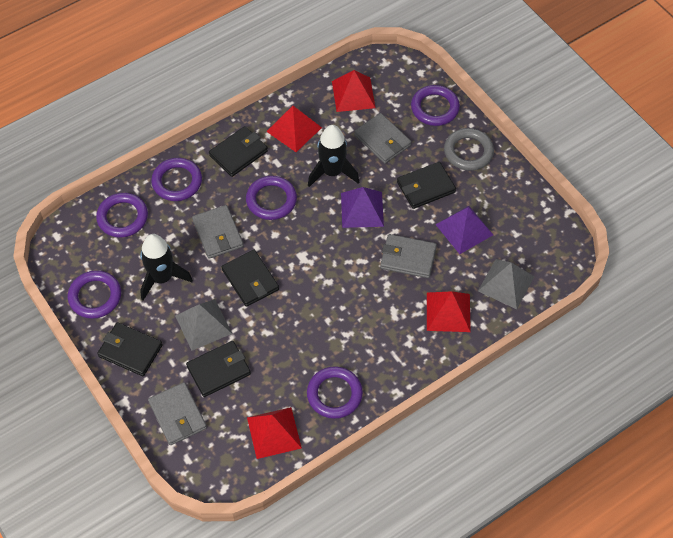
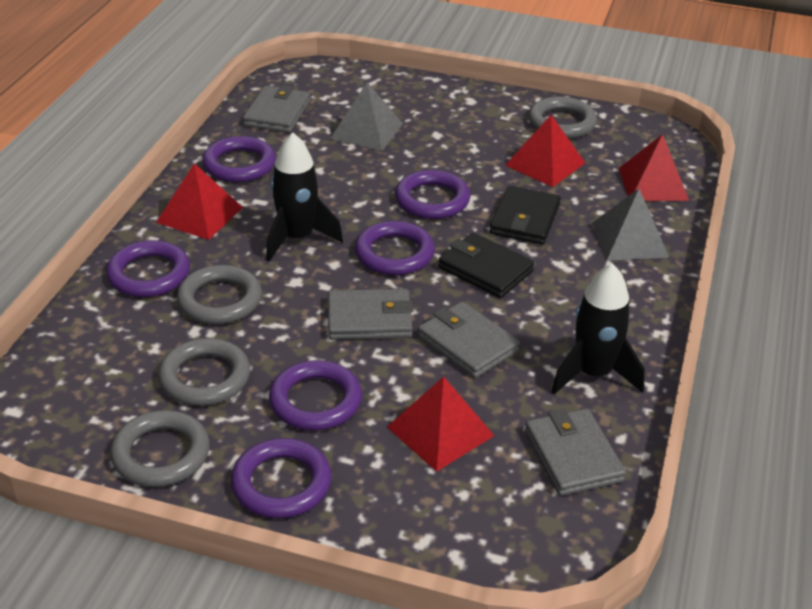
black wallet: 5 -> 2
grey ring: 1 -> 4
purple pyramid: 2 -> 0

